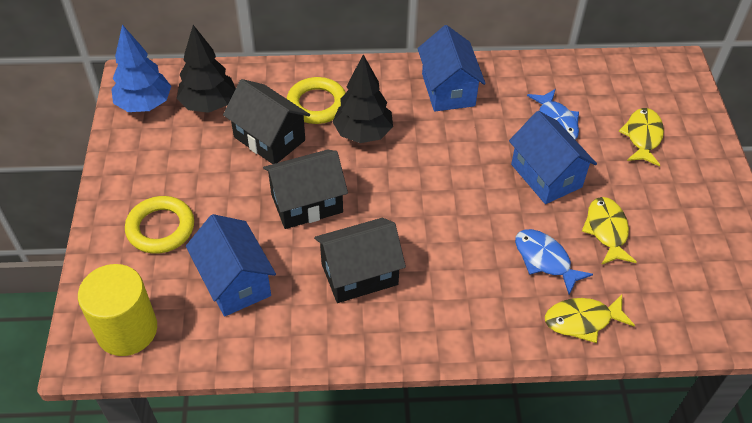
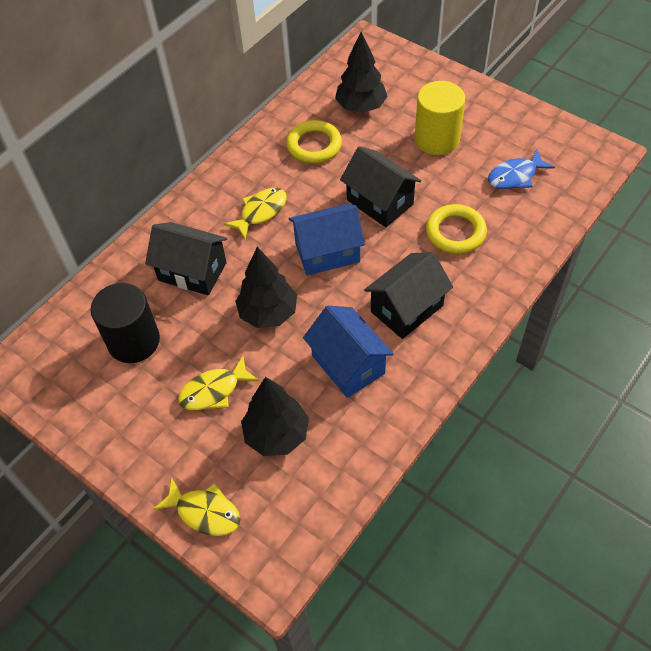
black cylinder: 0 -> 1
black tree: 2 -> 3
blue fish: 2 -> 1
blue house: 3 -> 2
blue tree: 1 -> 0

